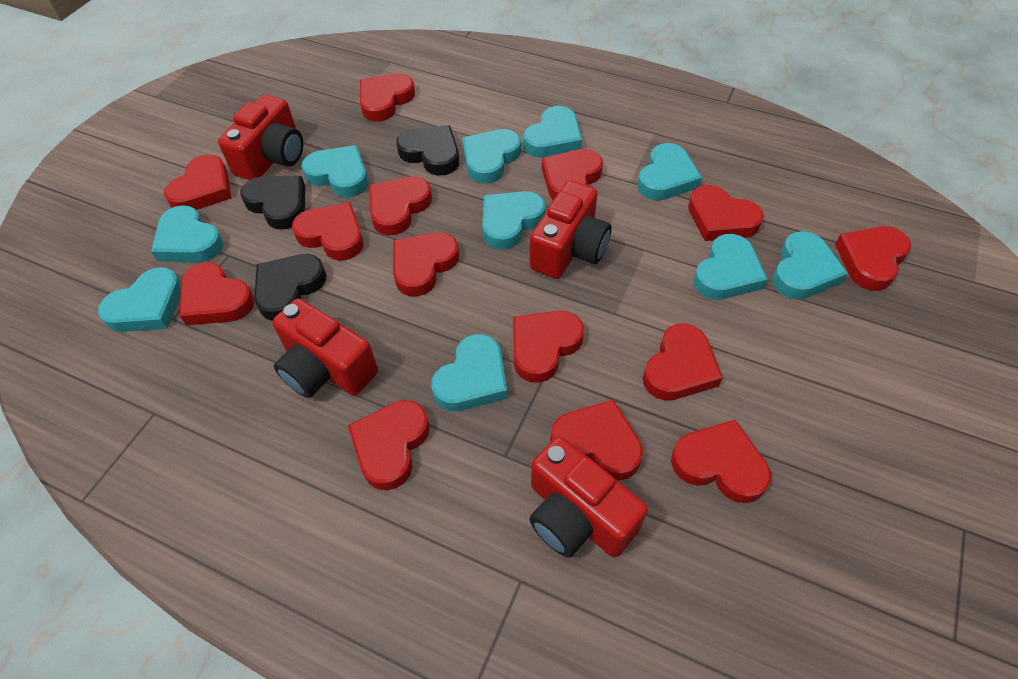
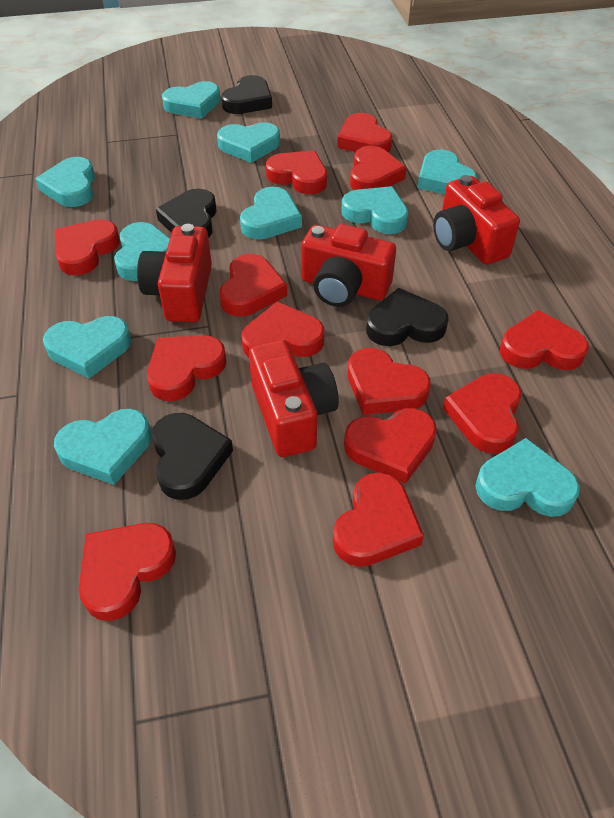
black heart: 3 -> 4
red heart: 14 -> 13

